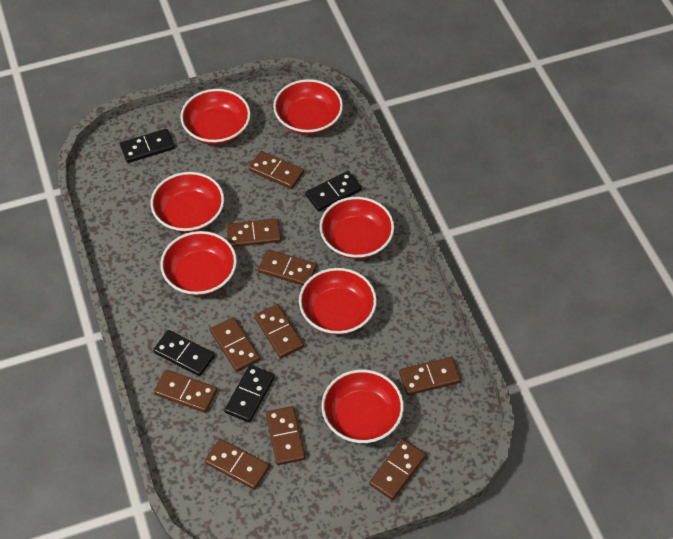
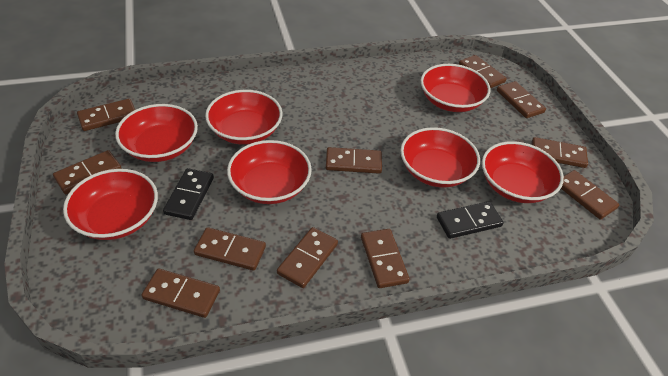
black domino: 4 -> 2
brown domino: 10 -> 11

